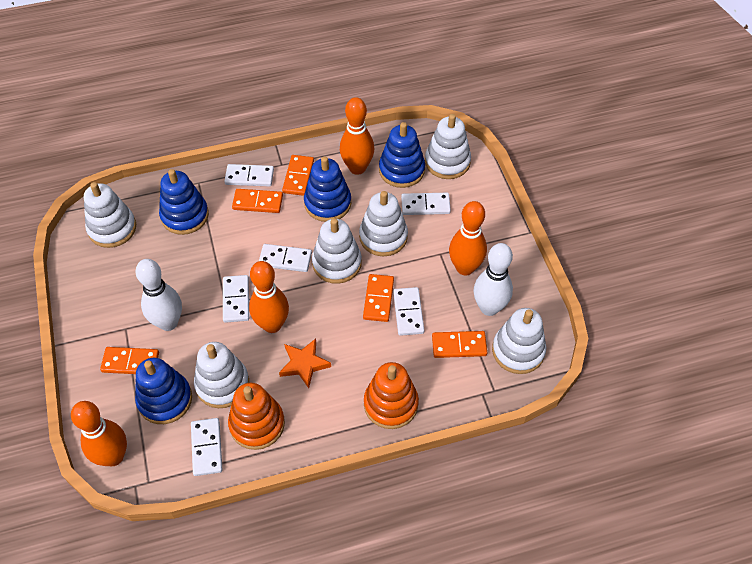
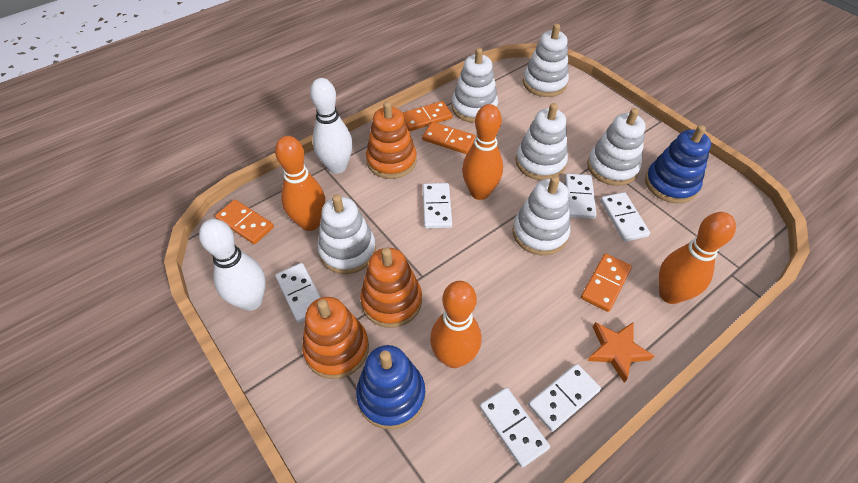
blue stacking toy: 4 -> 2
orange domino: 5 -> 4
orange stacking toy: 2 -> 3

